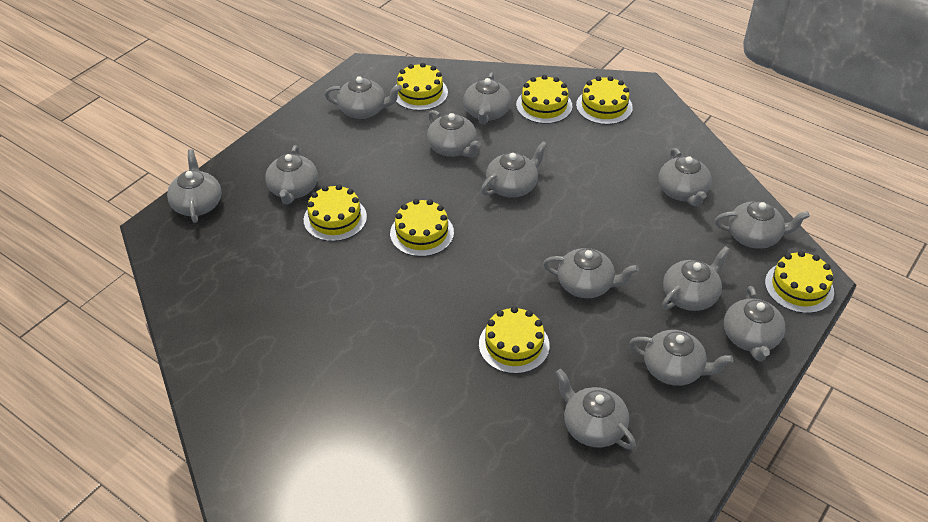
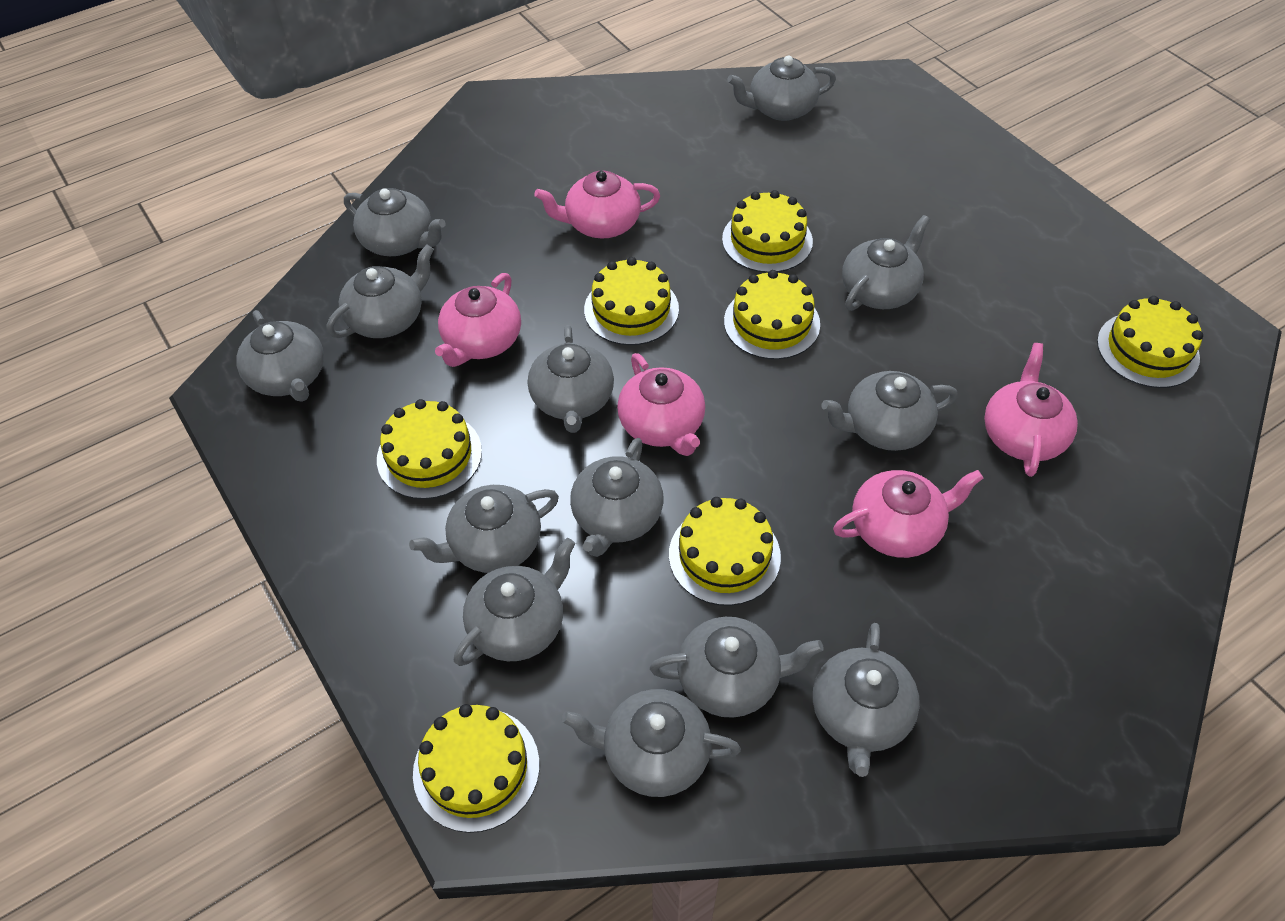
pink teapot: 0 -> 5

